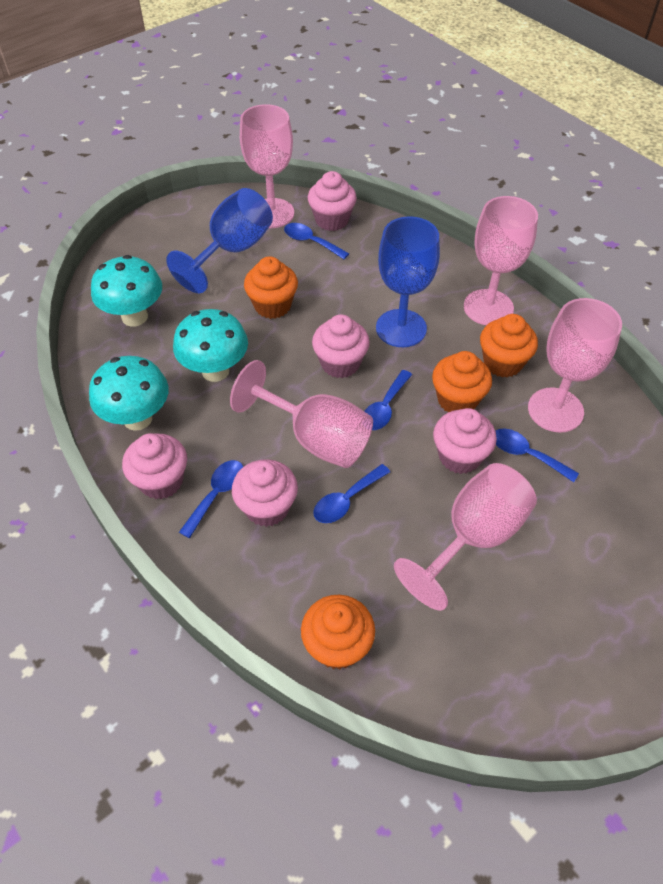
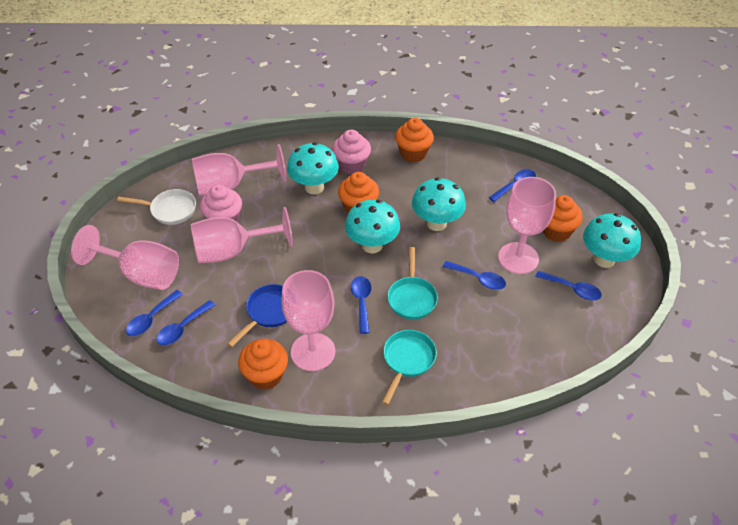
blue goblet: 2 -> 0
blue pan: 0 -> 1
blue spoon: 5 -> 6
pink cupcake: 5 -> 2
turquoise mushroom: 3 -> 4
turquoise pan: 0 -> 2
white pan: 0 -> 1

